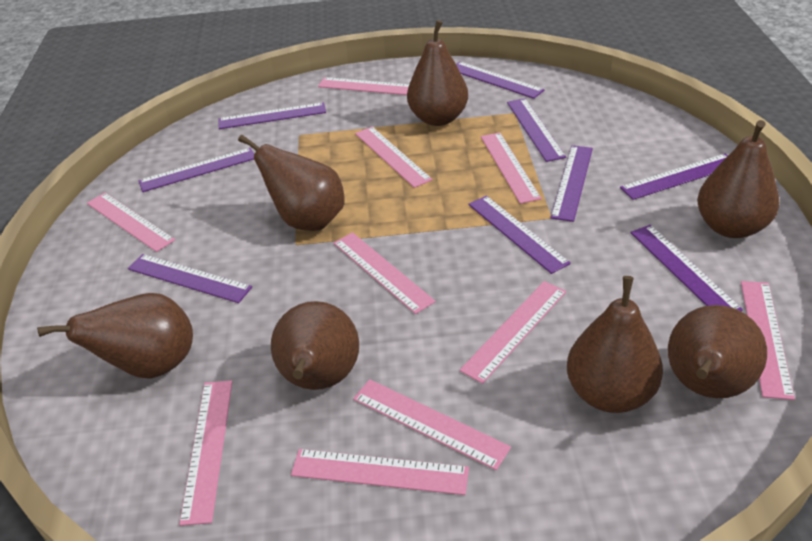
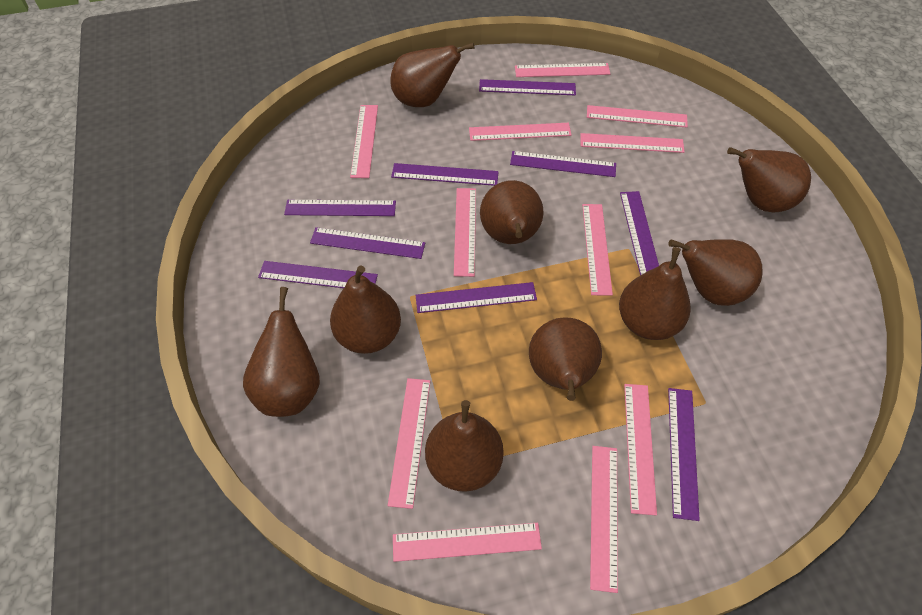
brown pear: 7 -> 9
pink ruler: 10 -> 11

